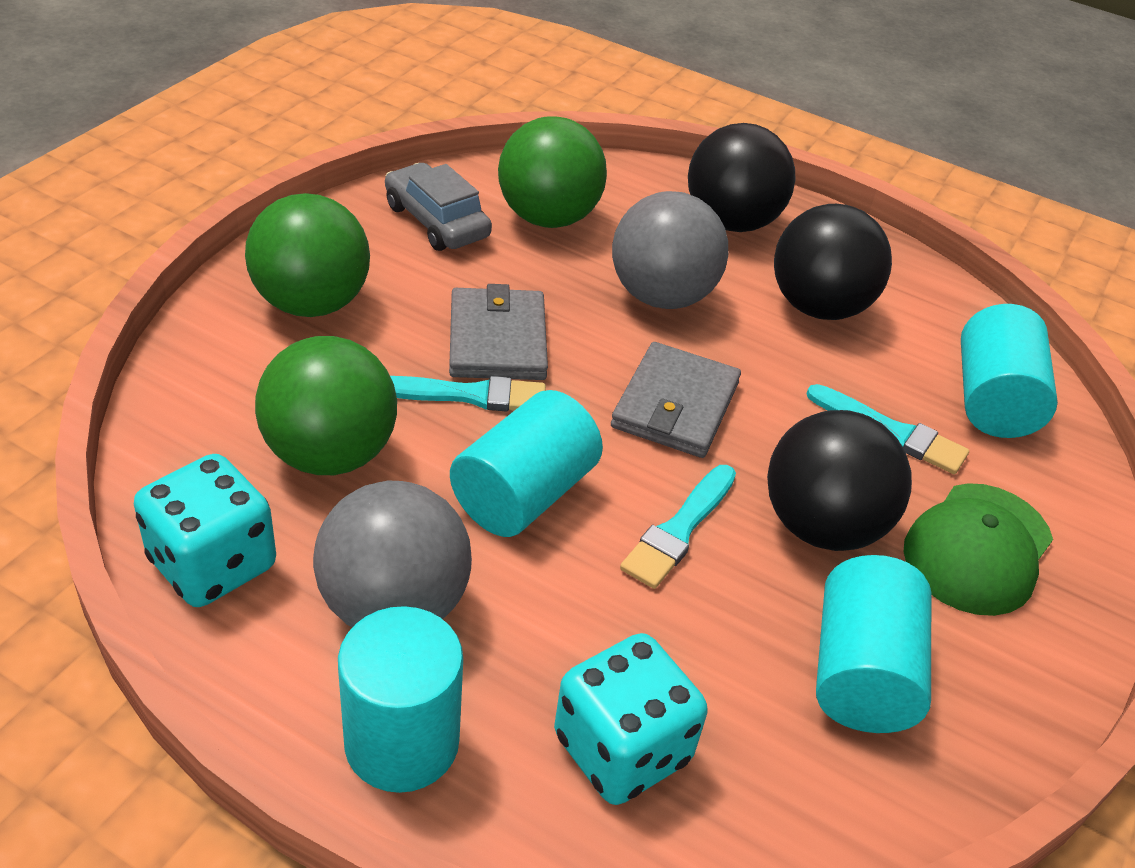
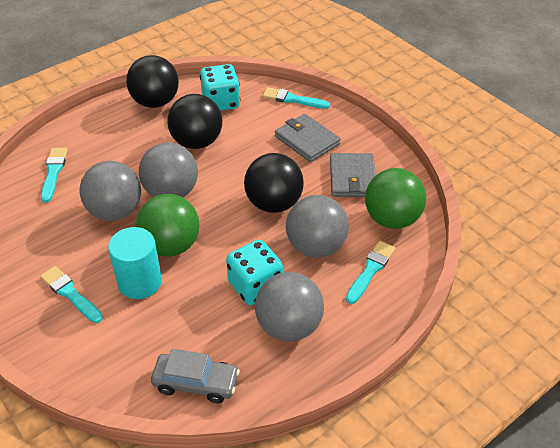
green ball: 3 -> 2
green cap: 1 -> 0
grey ball: 2 -> 4
turquoise brush: 3 -> 4
turquoise cylinder: 4 -> 1

